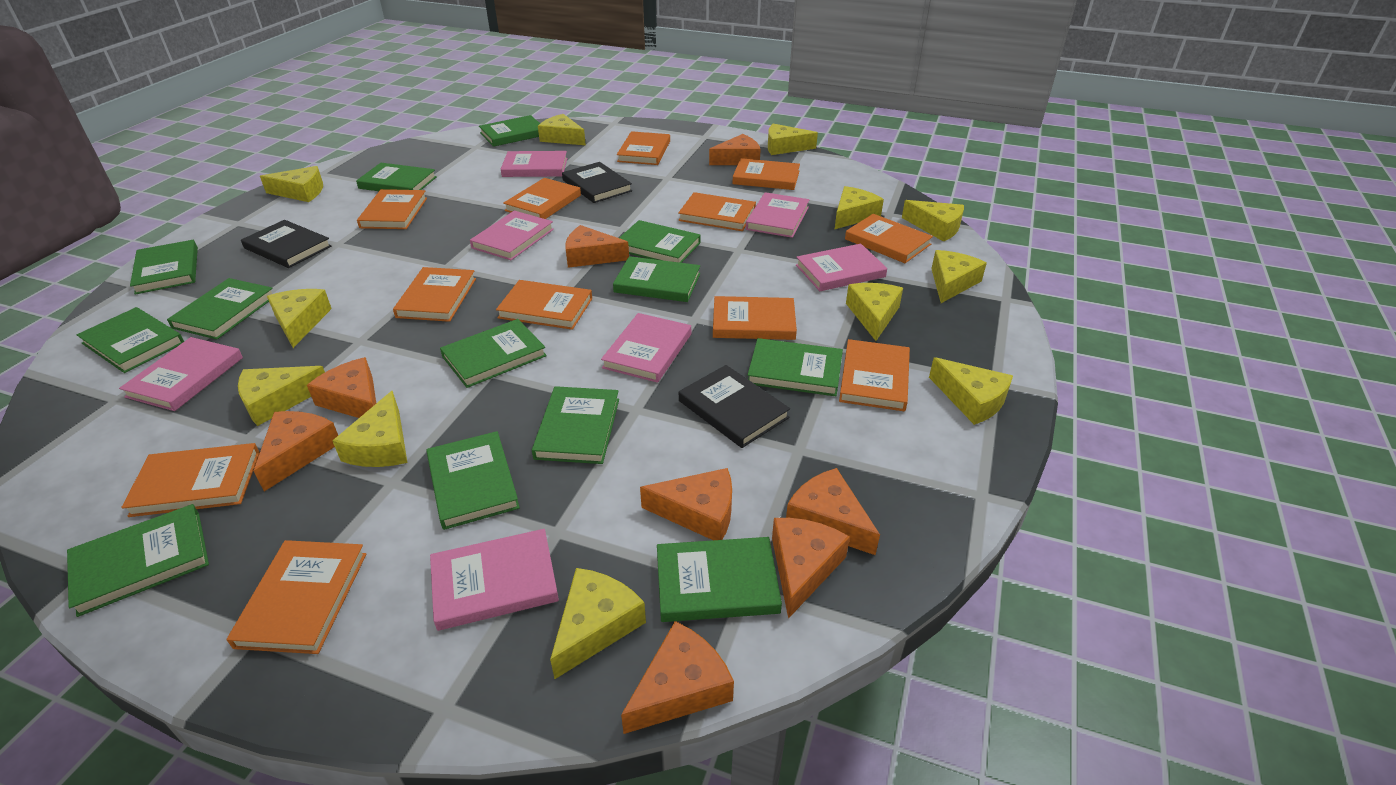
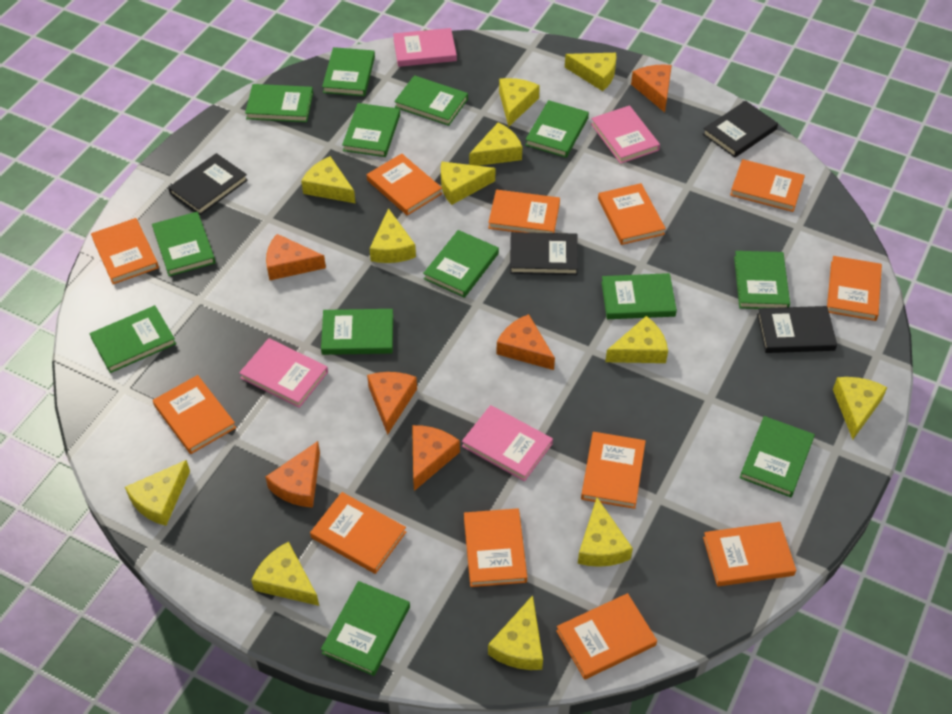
black book: 3 -> 4
orange cheese: 8 -> 6
pink book: 7 -> 4

